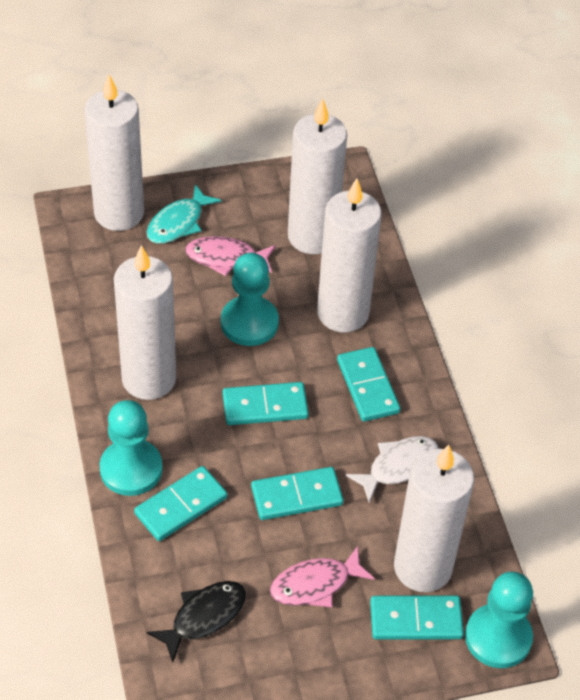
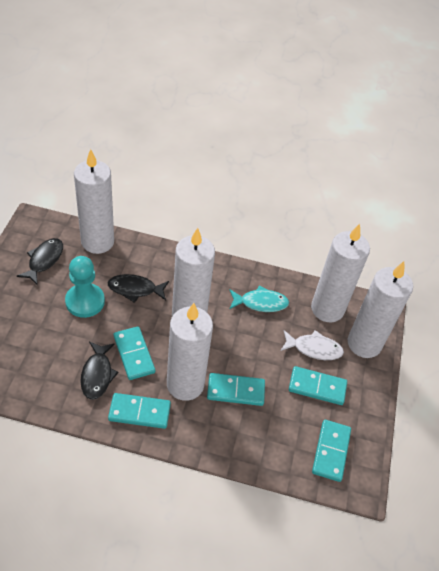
black fish: 1 -> 3
pink fish: 2 -> 0
turquoise pawn: 3 -> 1

